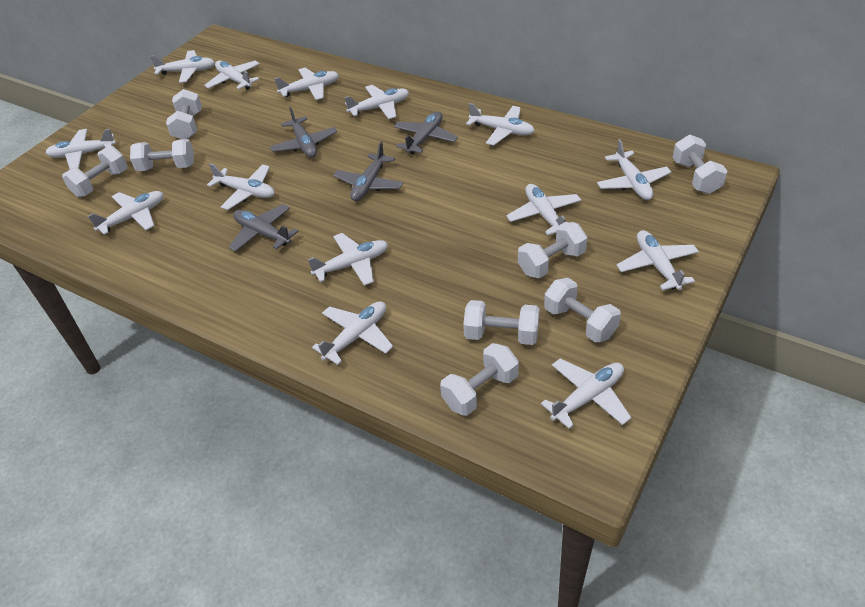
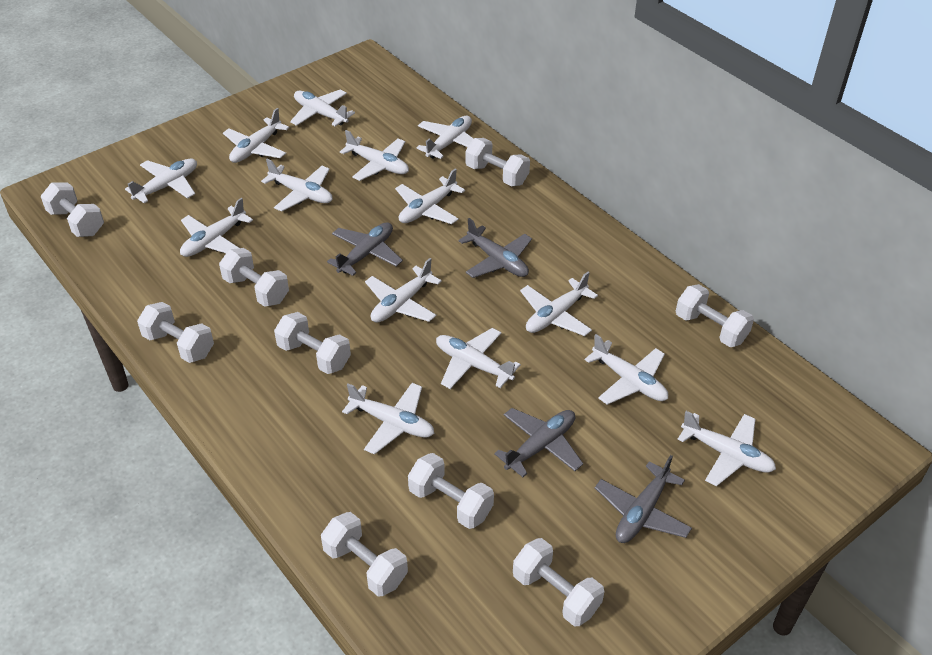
white dumbbell: 8 -> 9

